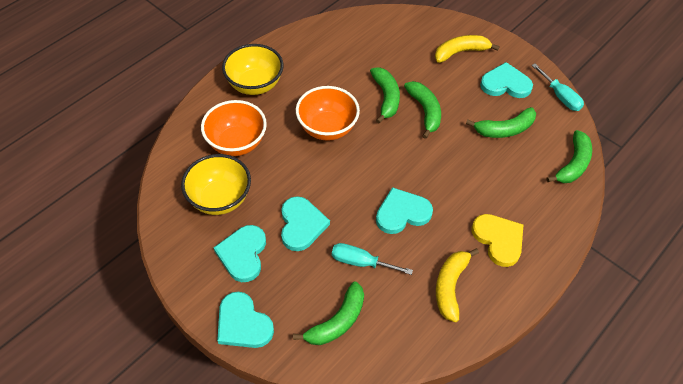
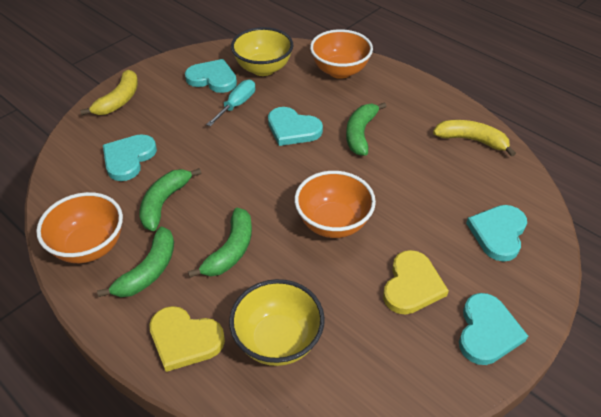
green banana: 5 -> 4
orange bowl: 2 -> 3
turquoise screwdriver: 2 -> 1
yellow heart: 1 -> 2

